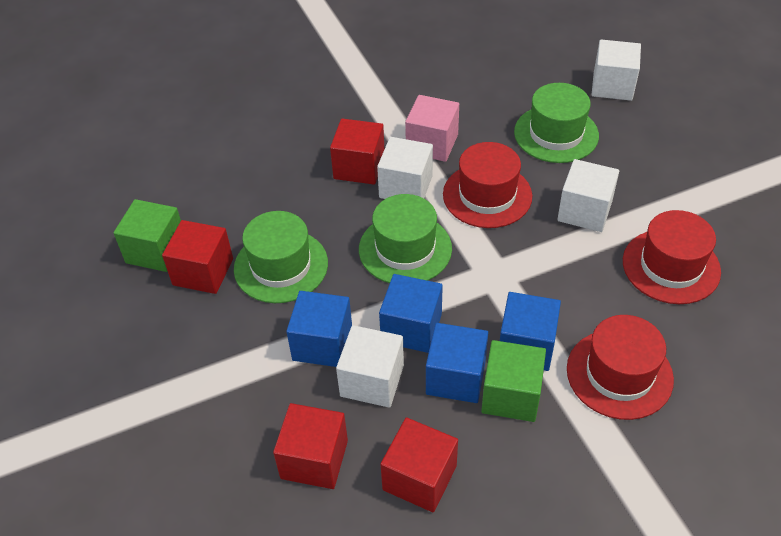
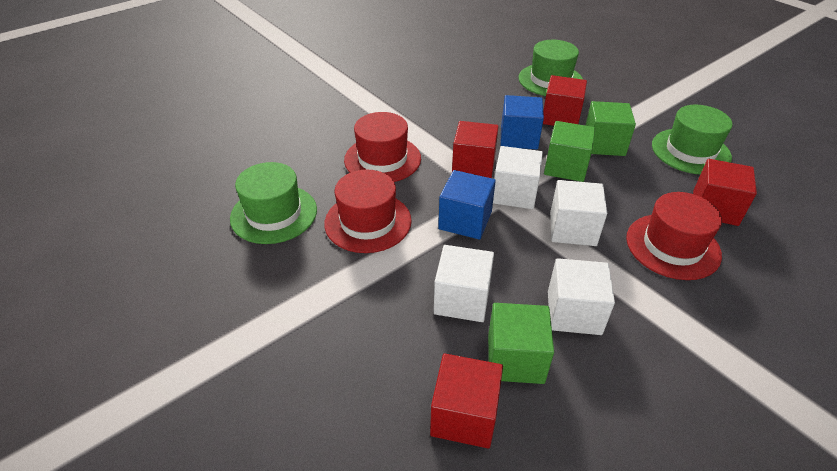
blue cube: 4 -> 2
green cube: 2 -> 3
pink cube: 1 -> 0

